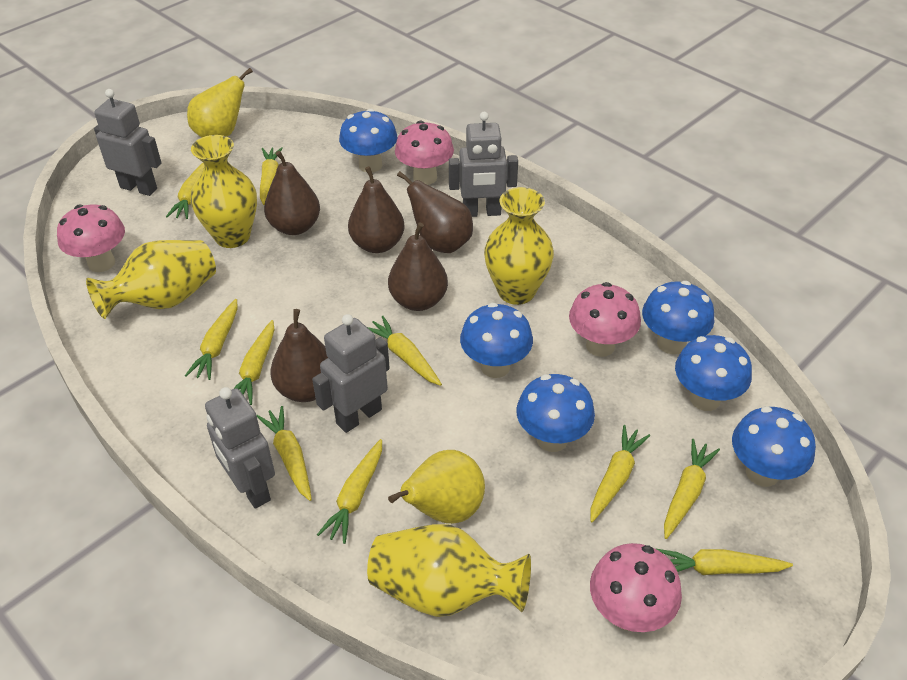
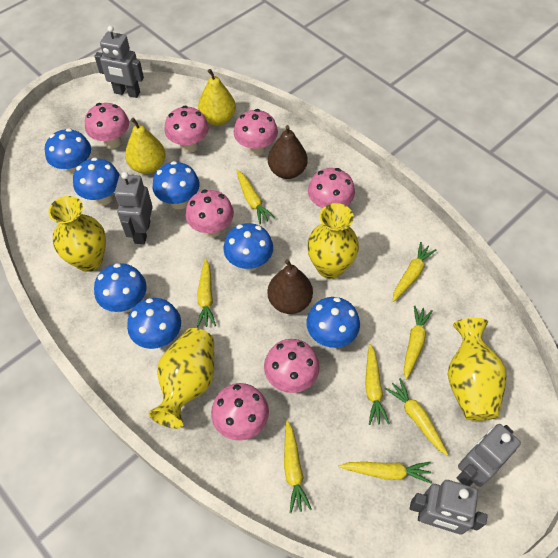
blue mushroom: 6 -> 7
brown pear: 5 -> 2
pink mushroom: 4 -> 7
yellow carrot: 10 -> 8

